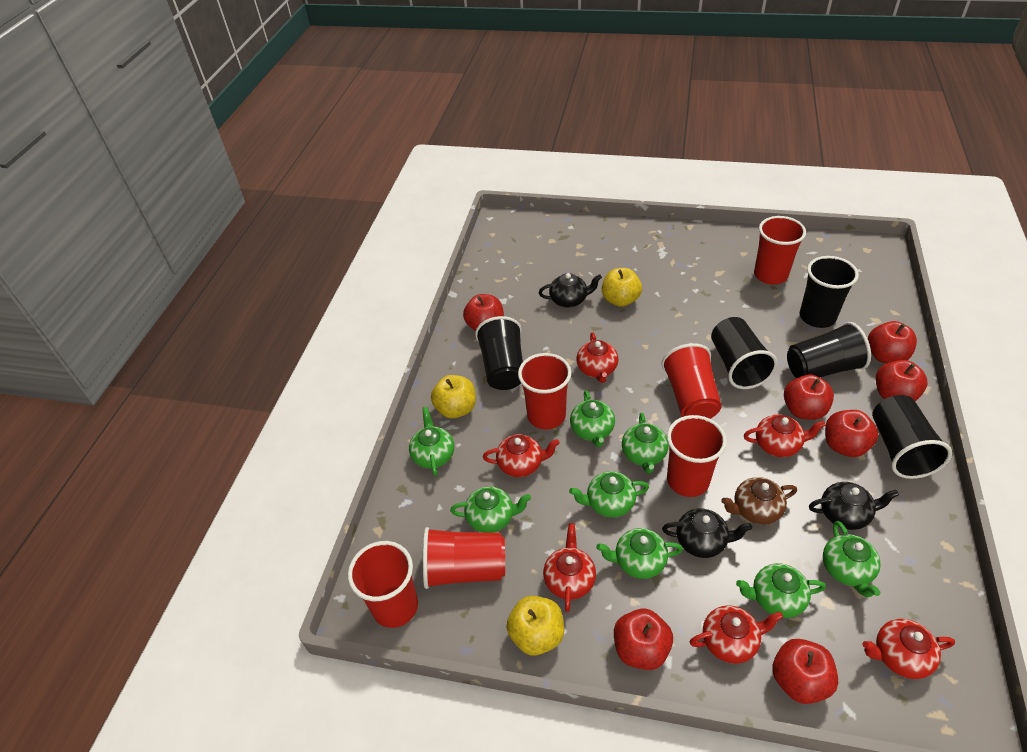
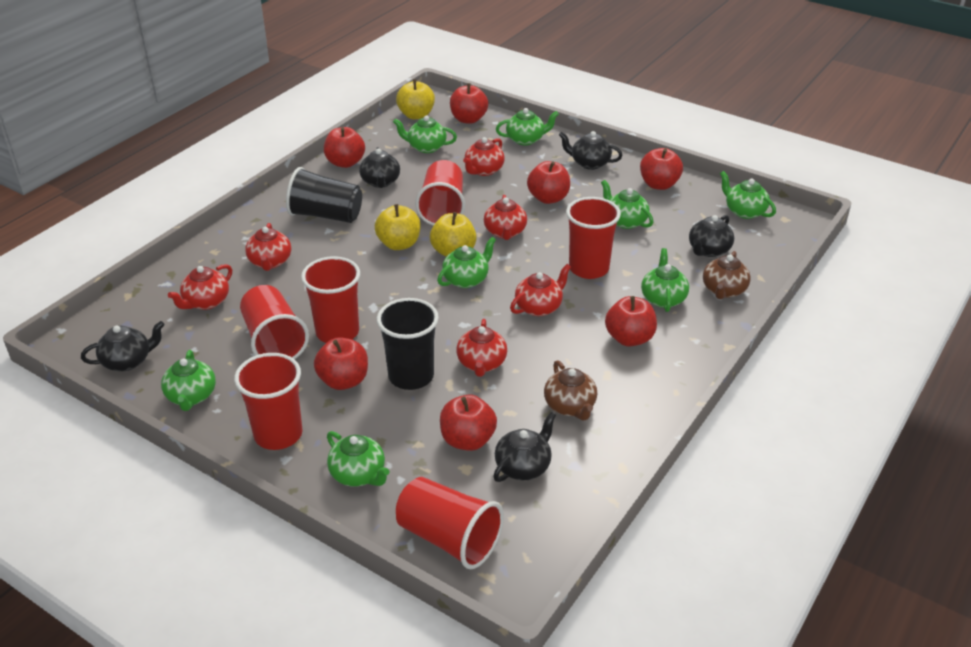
black cup: 5 -> 2
black teapot: 3 -> 5
brown teapot: 1 -> 2

